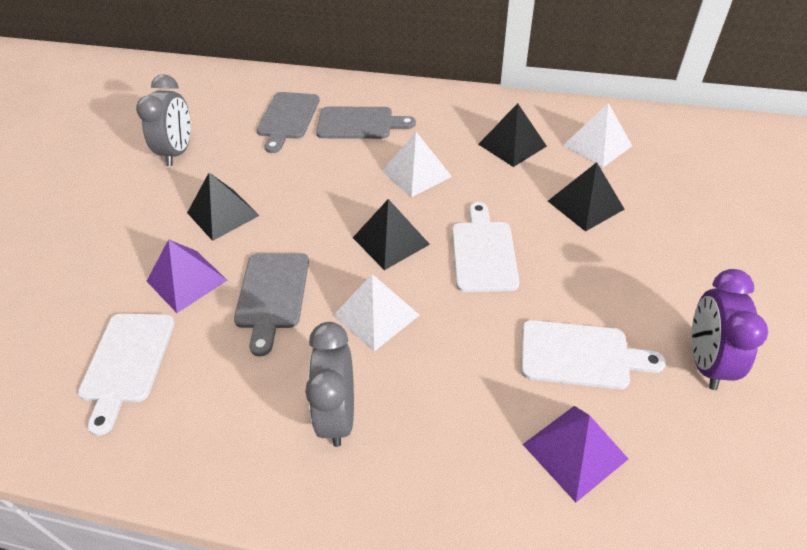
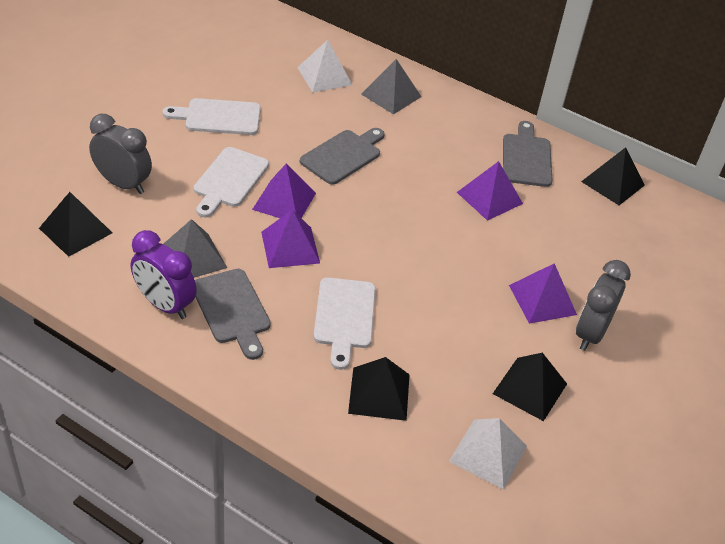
grey pyramid: 0 -> 2
purple pyramid: 2 -> 4
white pyramid: 3 -> 2

